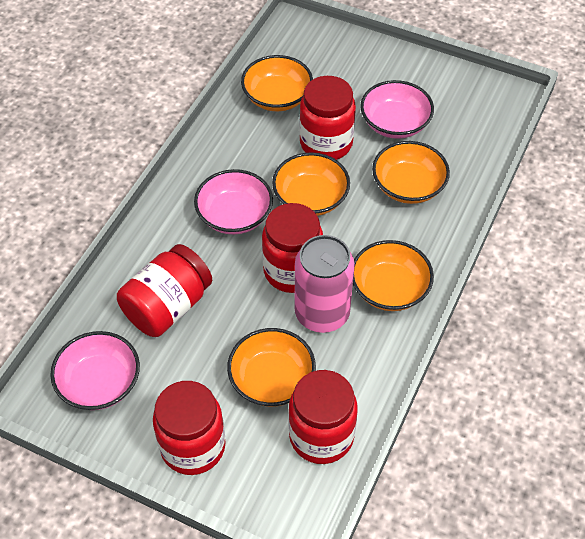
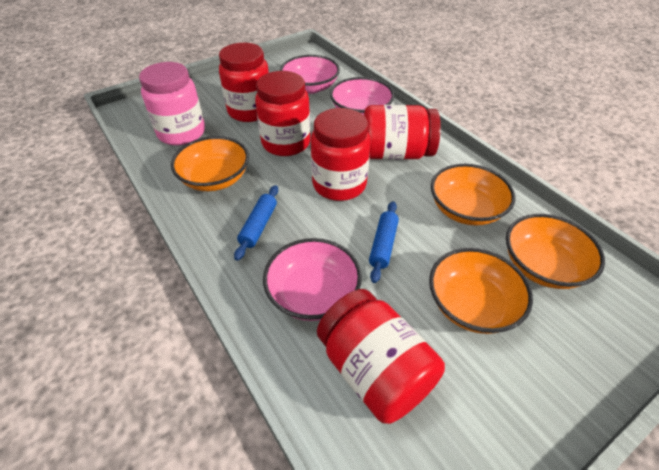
blue rolling pin: 0 -> 2
orange bowl: 5 -> 4
pink can: 1 -> 0
pink jar: 0 -> 1

